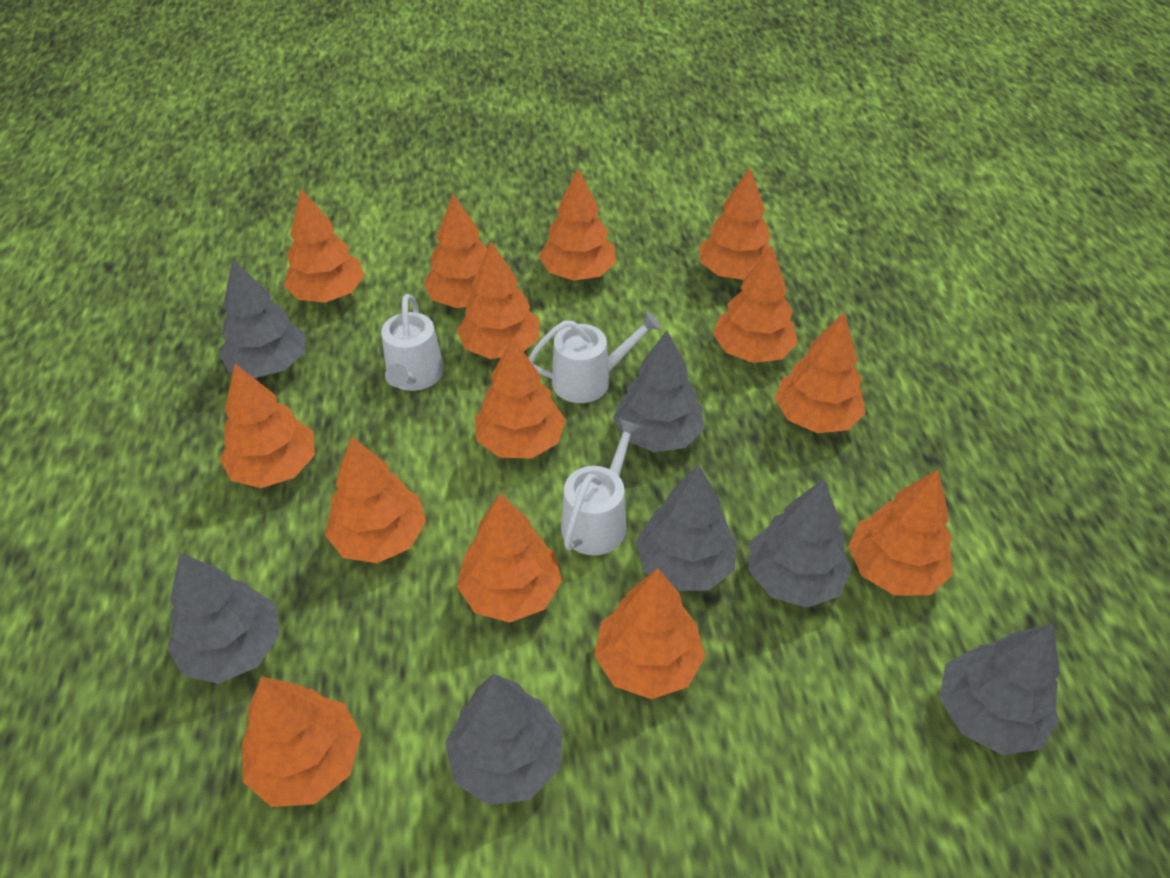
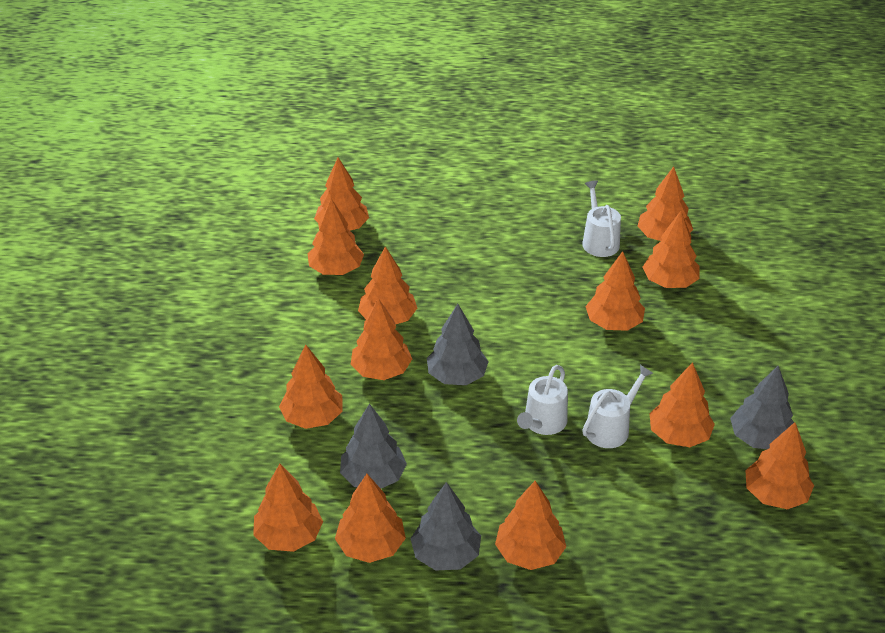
grey tree: 7 -> 4
orange tree: 14 -> 13

